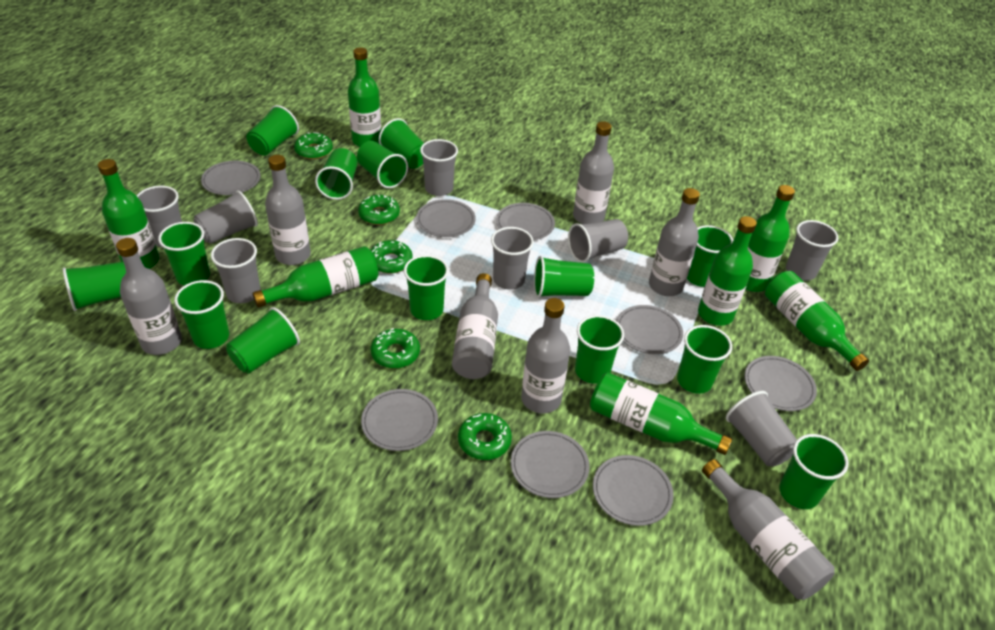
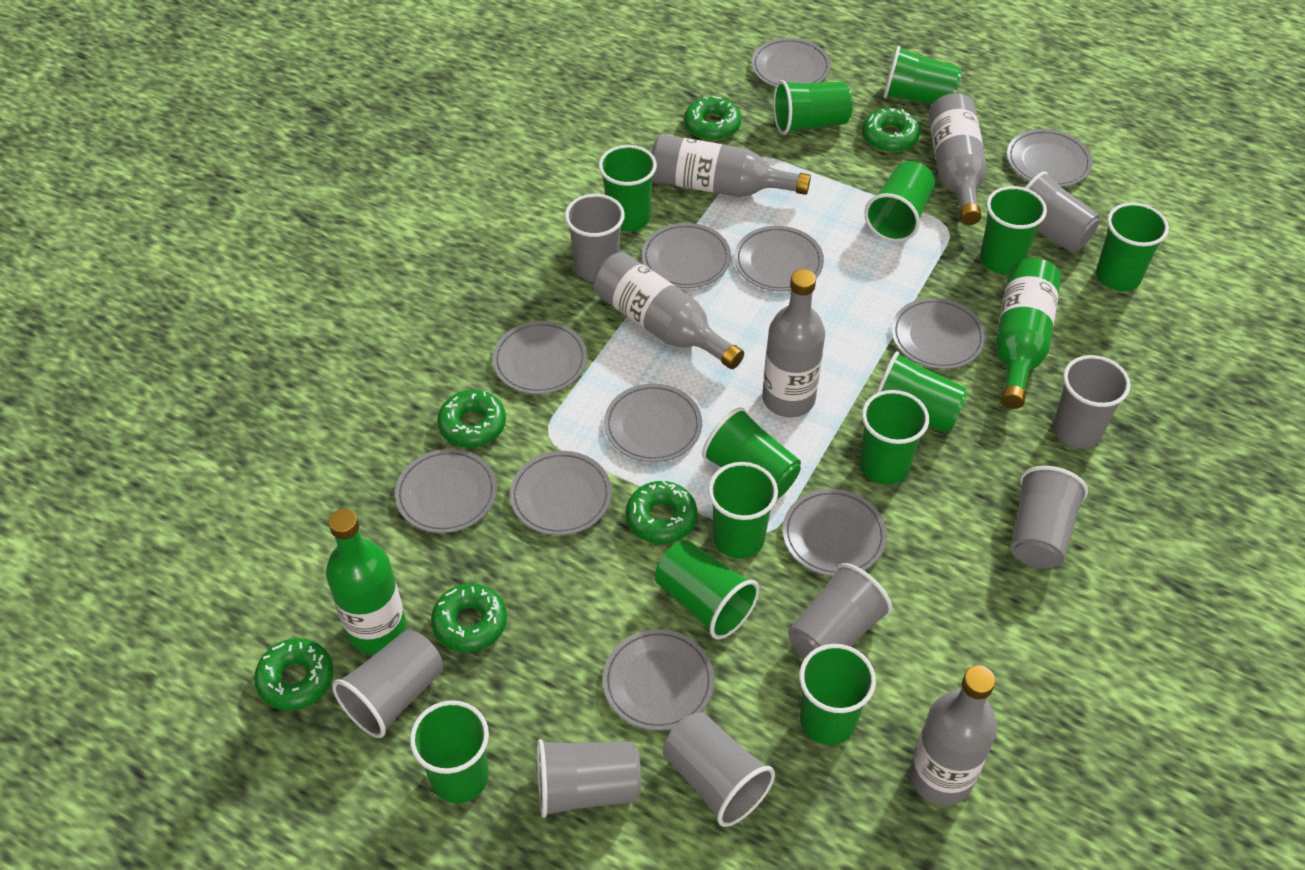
green bottle: 7 -> 2
green cup: 14 -> 13
green donut: 5 -> 6
grey bottle: 7 -> 5
grey plate: 8 -> 11

